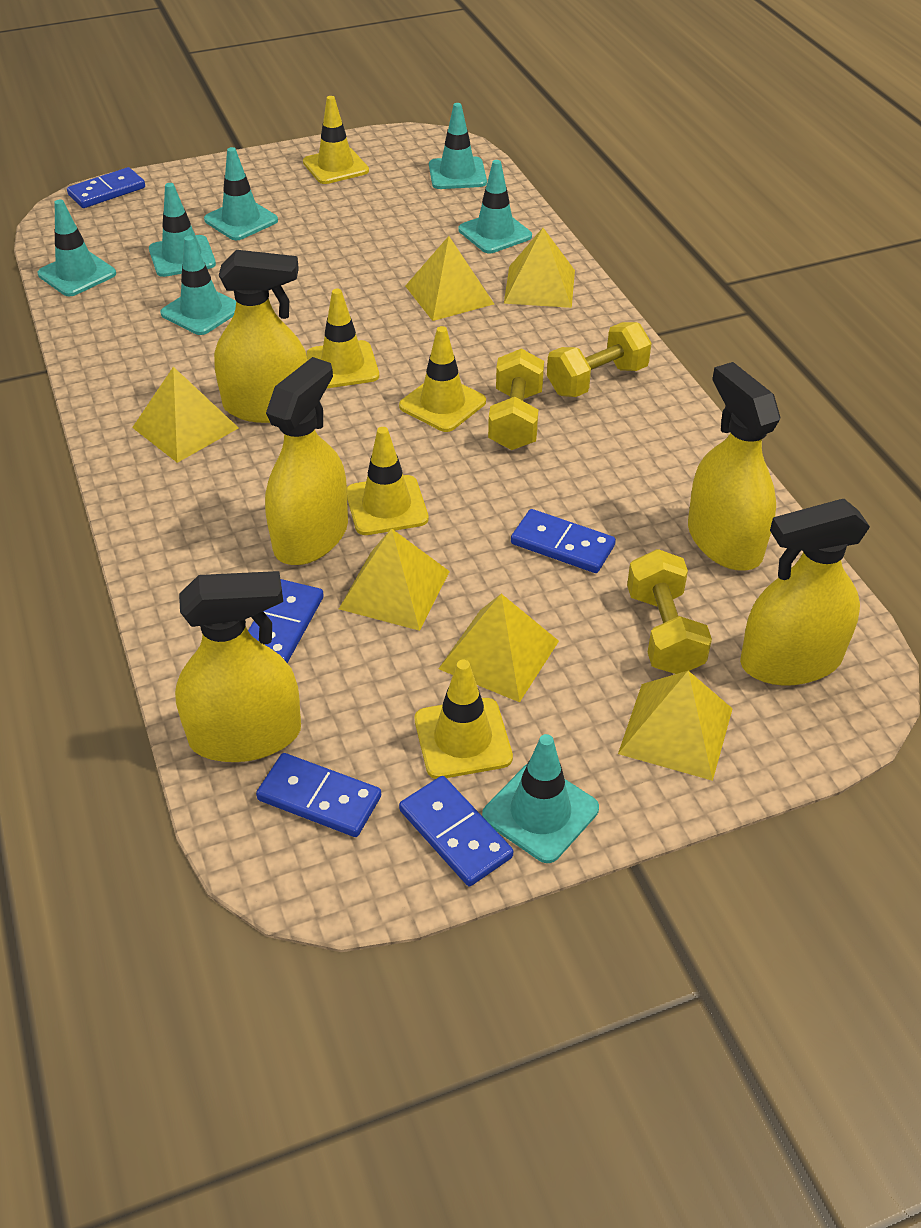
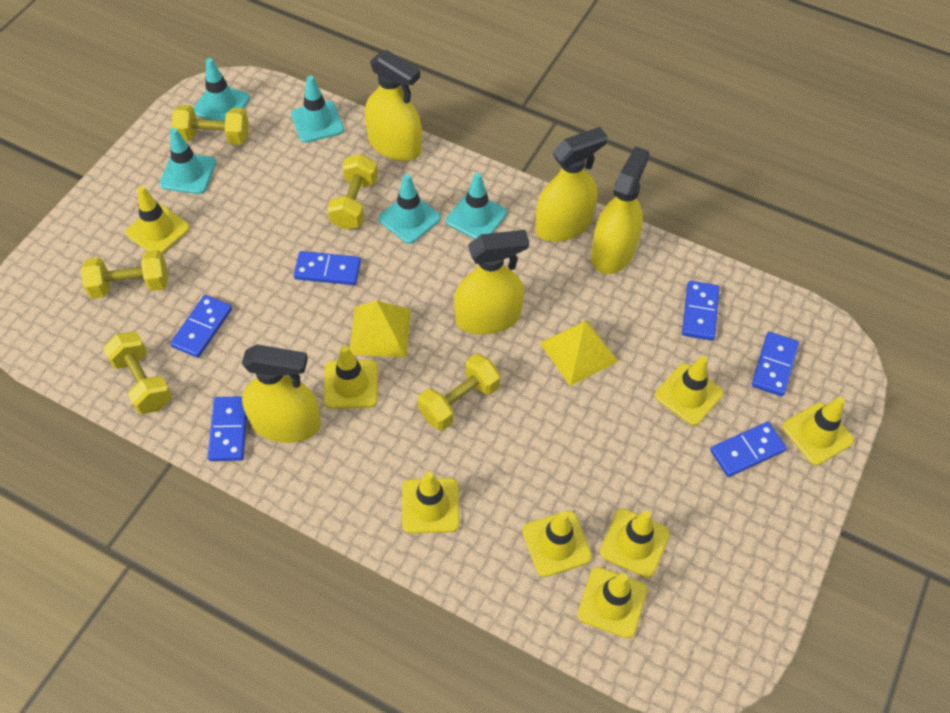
blue domino: 5 -> 6
turquoise traffic cone: 7 -> 5
yellow dumbbell: 3 -> 5
yellow pyramid: 6 -> 2
yellow traffic cone: 5 -> 8

